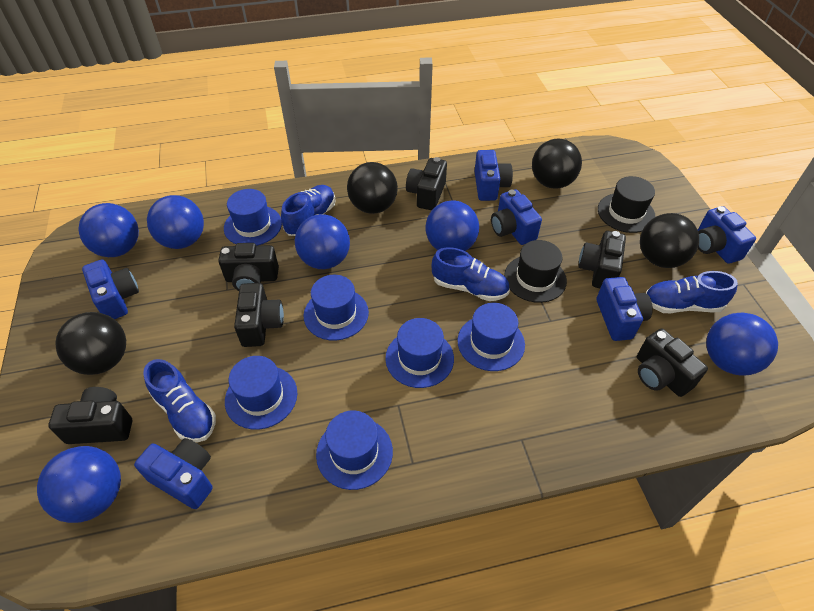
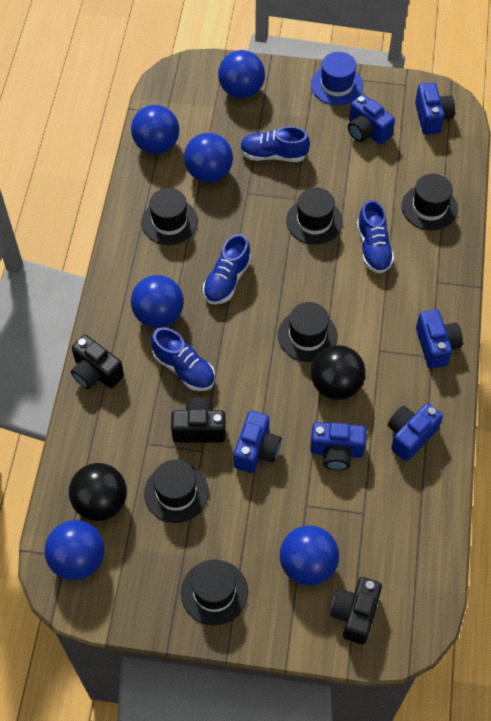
black ball: 4 -> 2
black camera: 6 -> 3
black hat: 2 -> 6
blue hat: 6 -> 1

